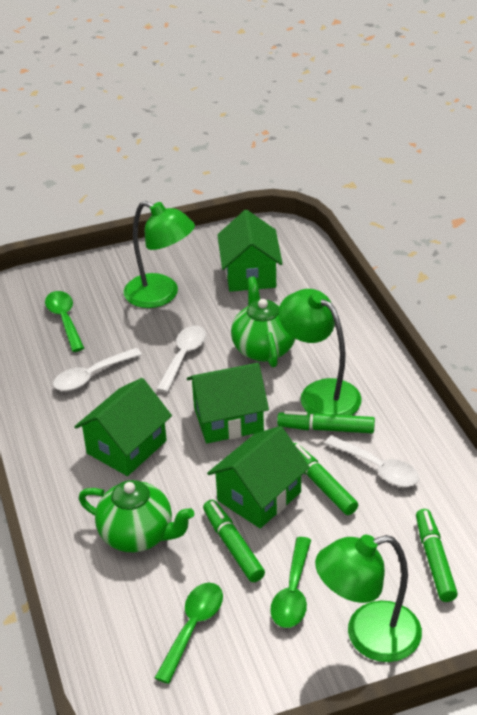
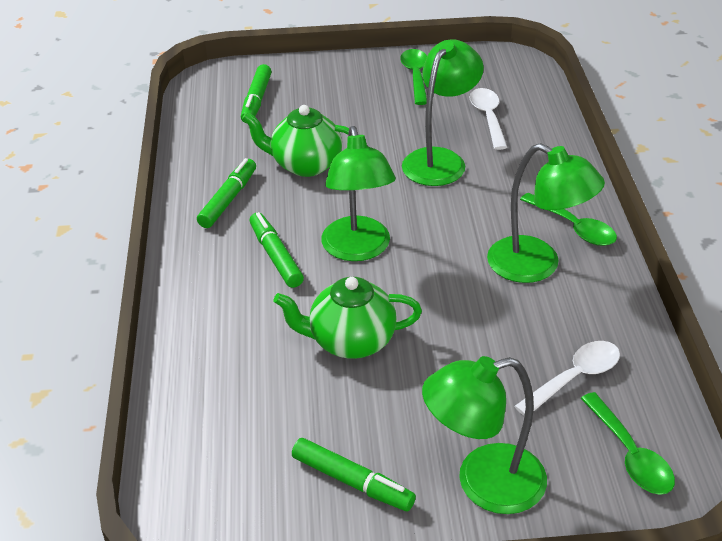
green house: 4 -> 0
green lamp: 3 -> 4
white spoon: 3 -> 2

